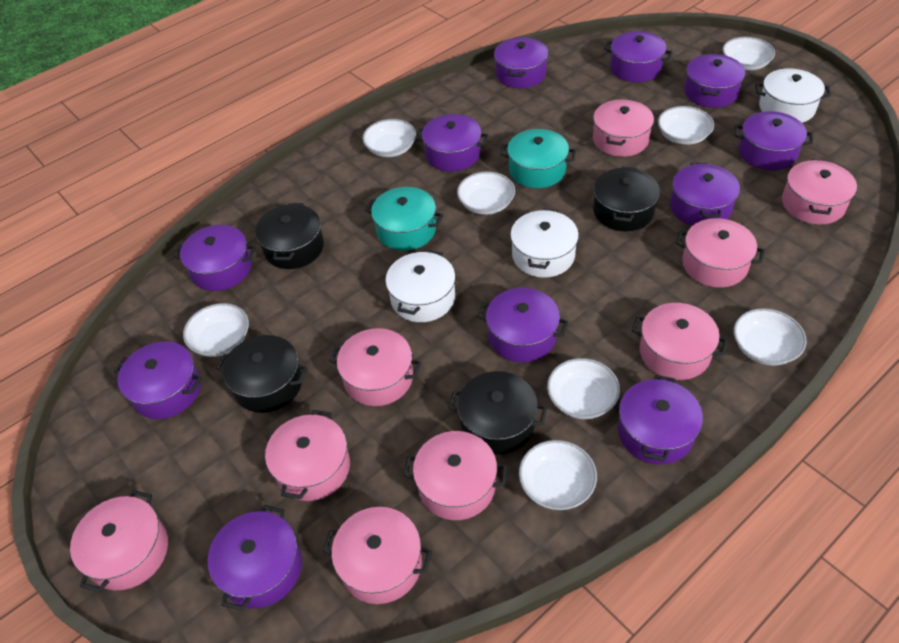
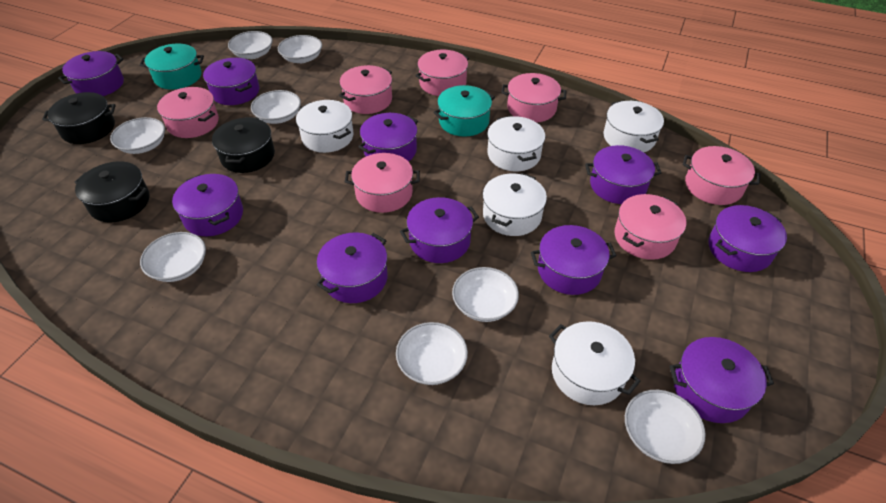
black pot: 4 -> 3
pink pot: 9 -> 7
purple pot: 11 -> 10
white pot: 3 -> 5

